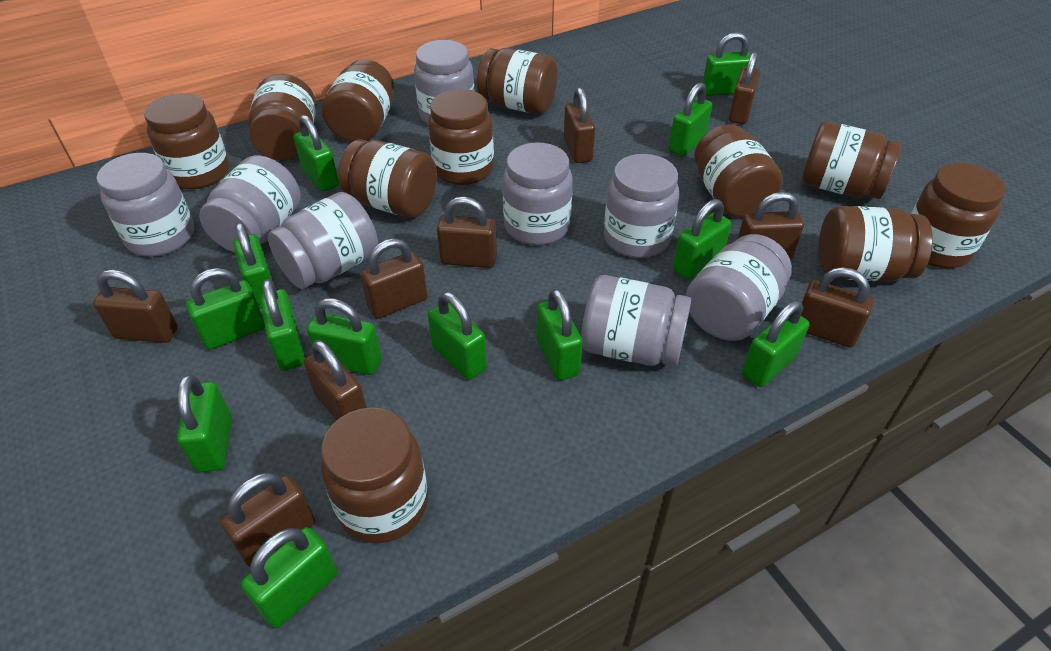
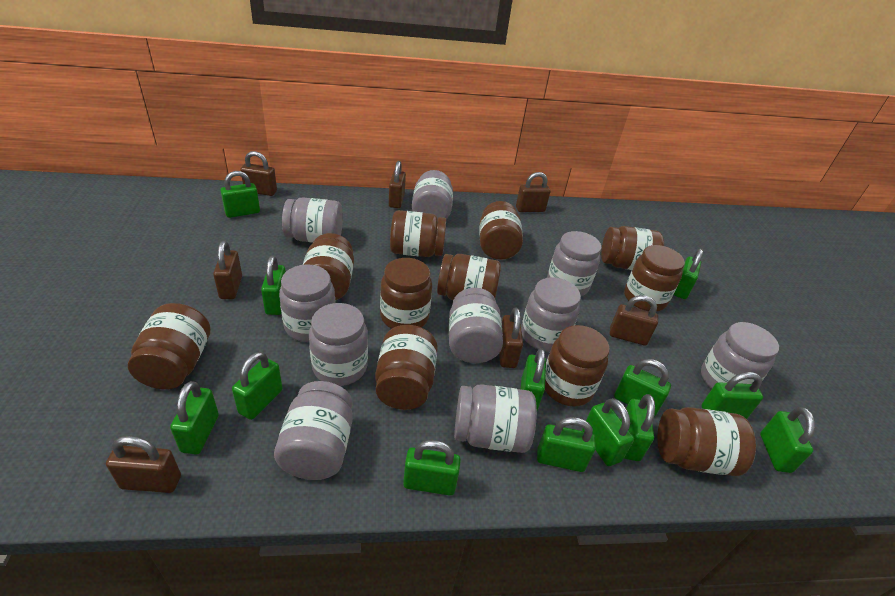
brown padlock: 9 -> 7
grey jar: 8 -> 10

